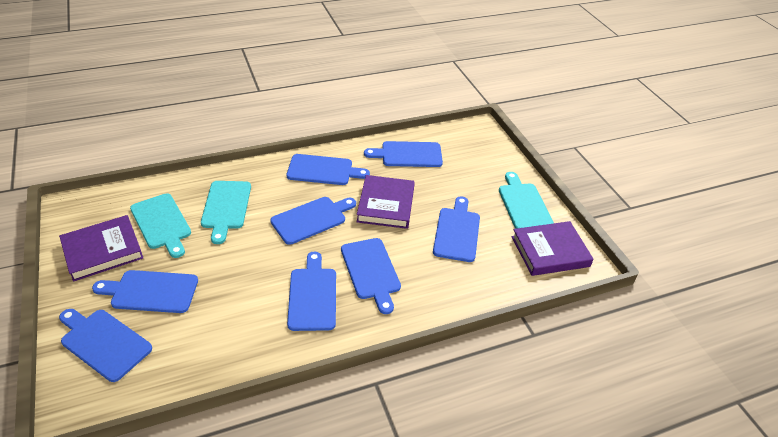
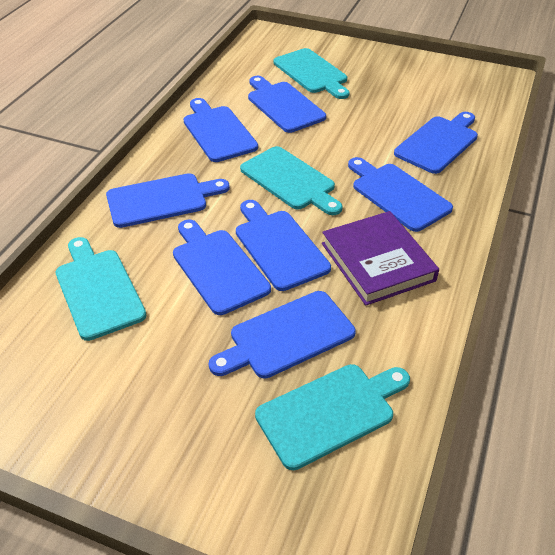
purple book: 3 -> 1
turquoise cutting board: 3 -> 4

